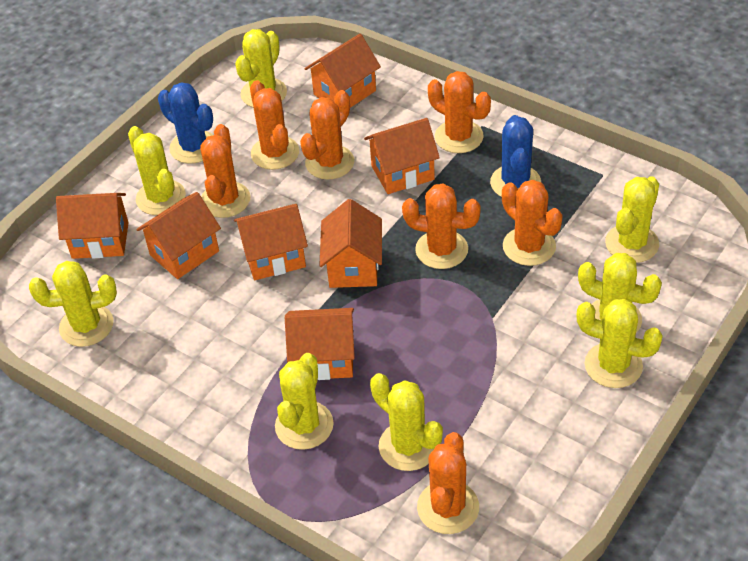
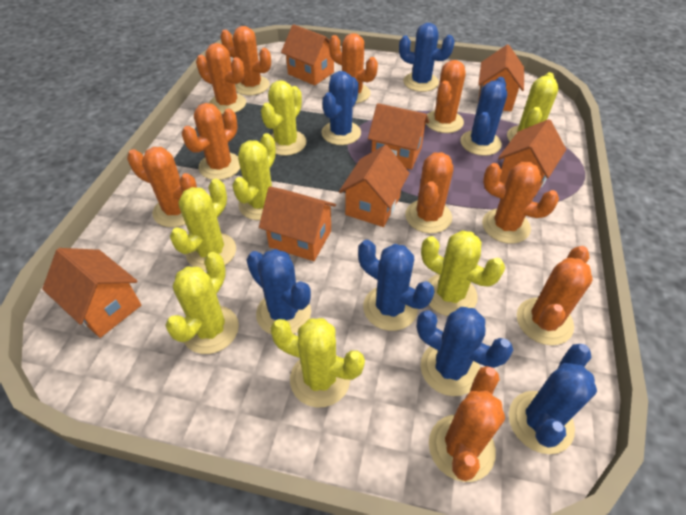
blue cactus: 2 -> 7
orange cactus: 7 -> 10
yellow cactus: 8 -> 7

